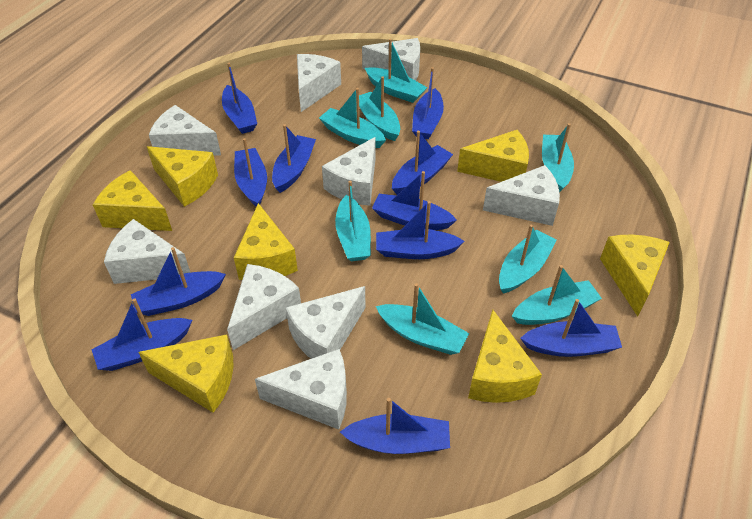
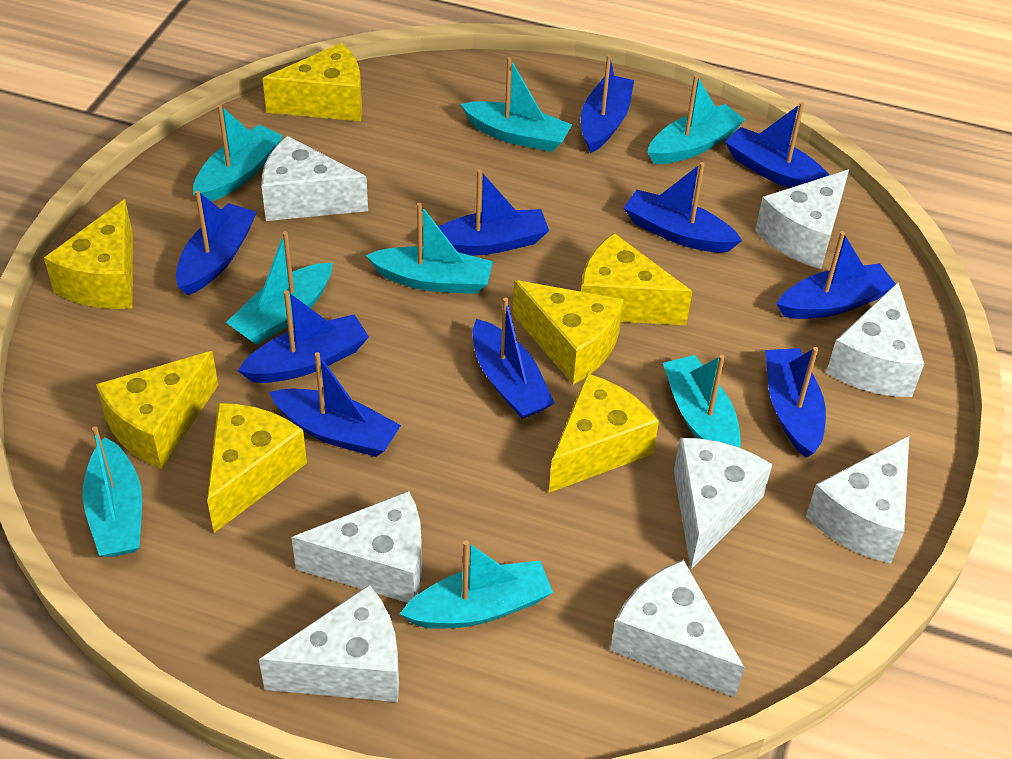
blue boat: 11 -> 10
white cheese: 9 -> 8

